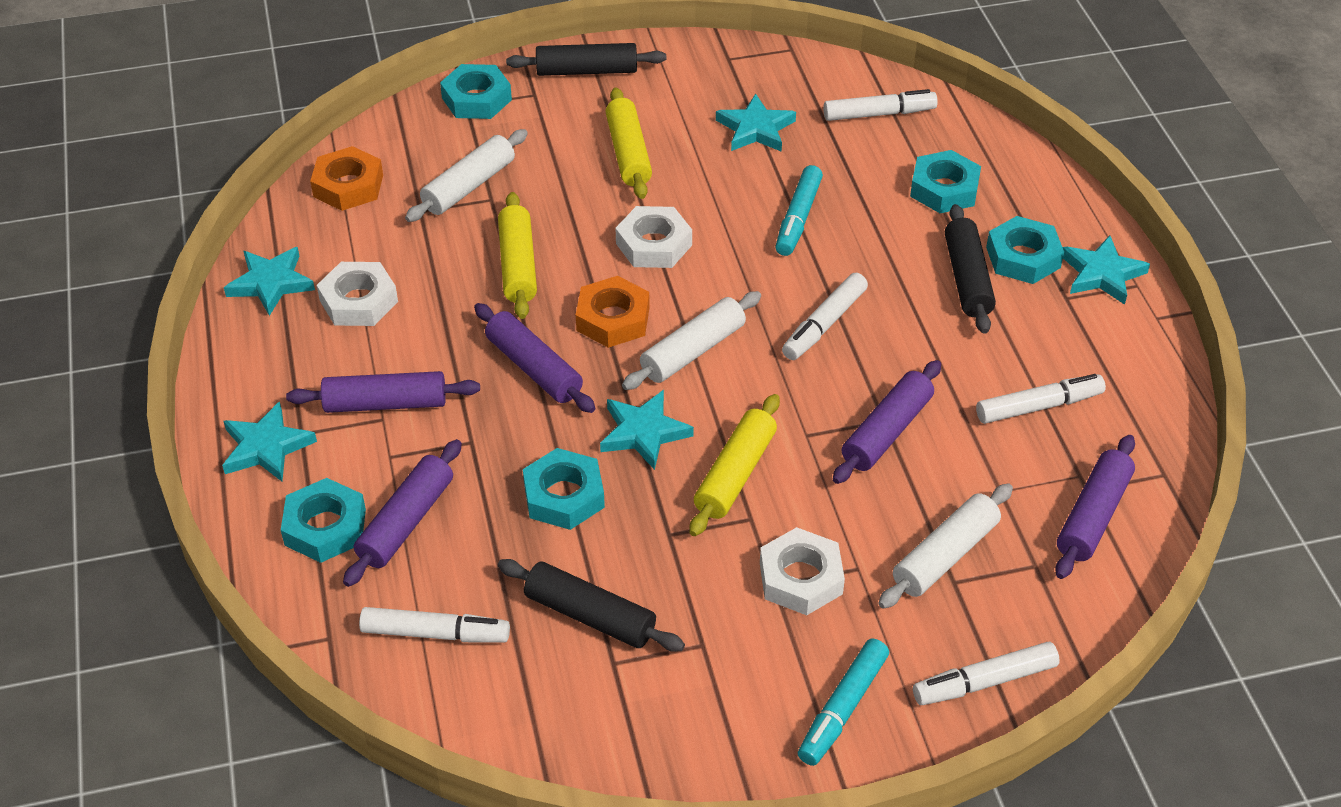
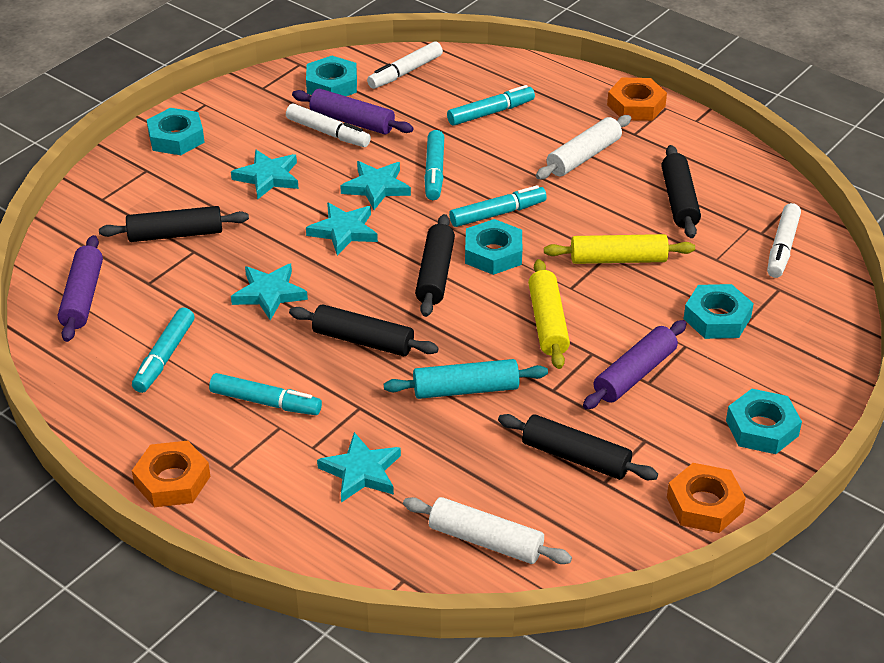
black rolling pin: 3 -> 5
orange nut: 2 -> 3
purple rolling pin: 5 -> 3
turquoise marker: 2 -> 5
turquoise rolling pin: 0 -> 1
white marker: 5 -> 3
white nut: 3 -> 0
white rolling pin: 3 -> 2
yellow rolling pin: 3 -> 2

